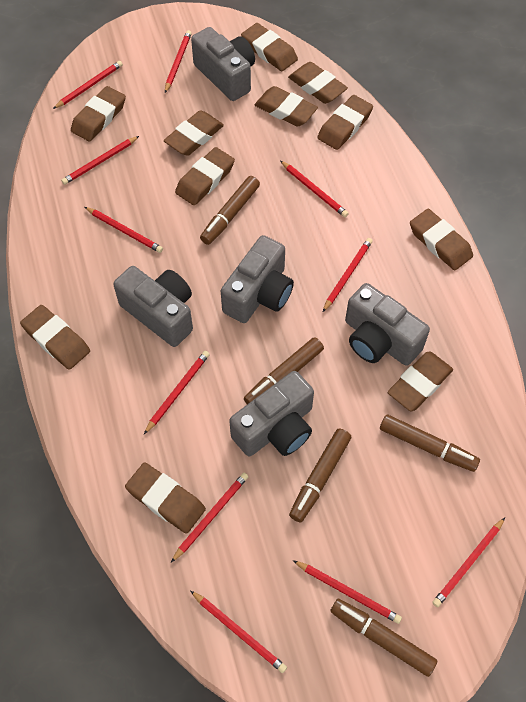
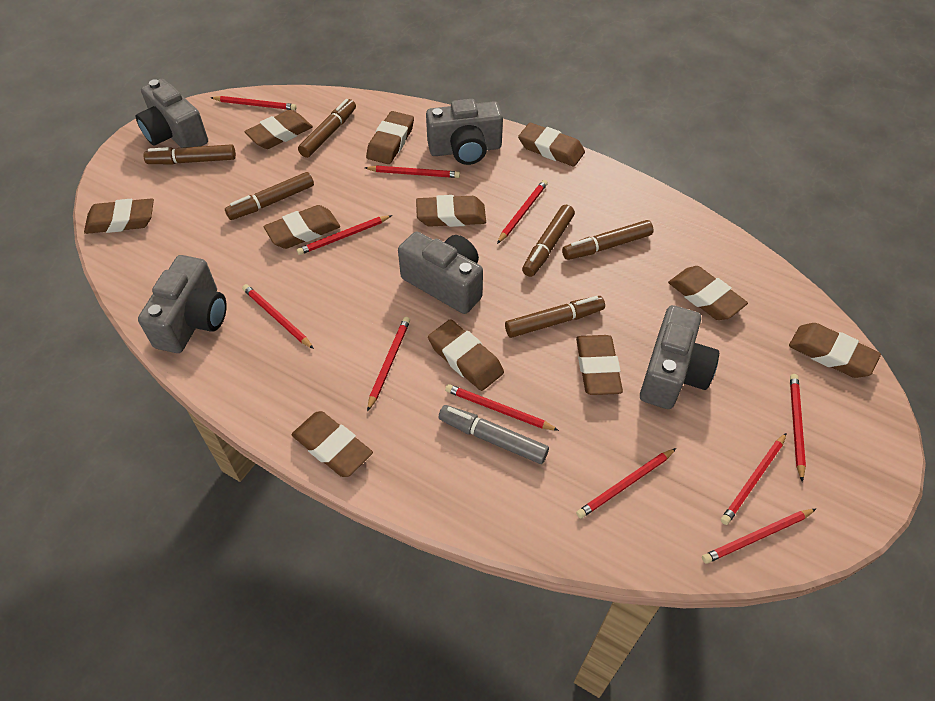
brown marker: 5 -> 6
grey marker: 0 -> 1

